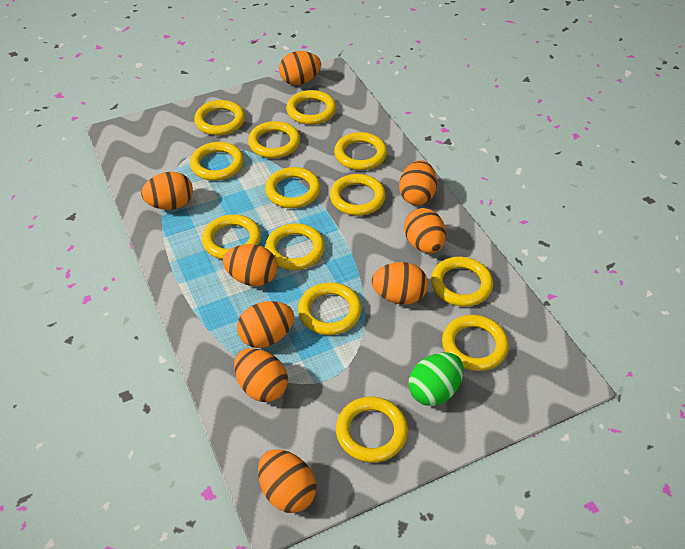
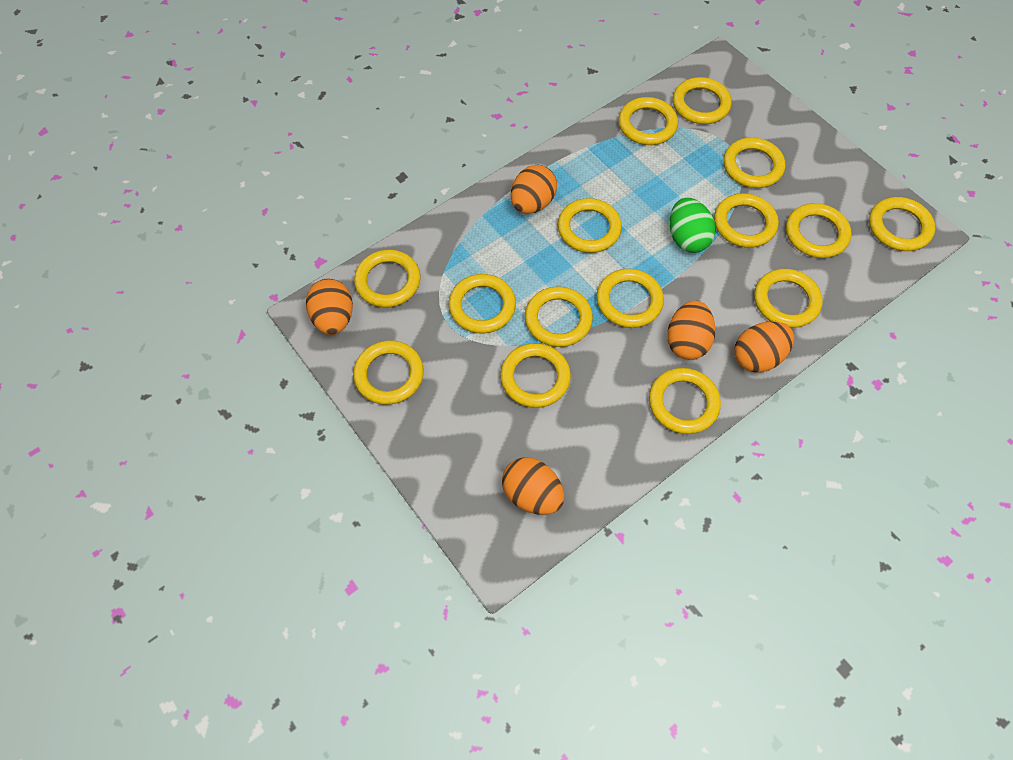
orange egg: 9 -> 5
yellow ring: 13 -> 15

